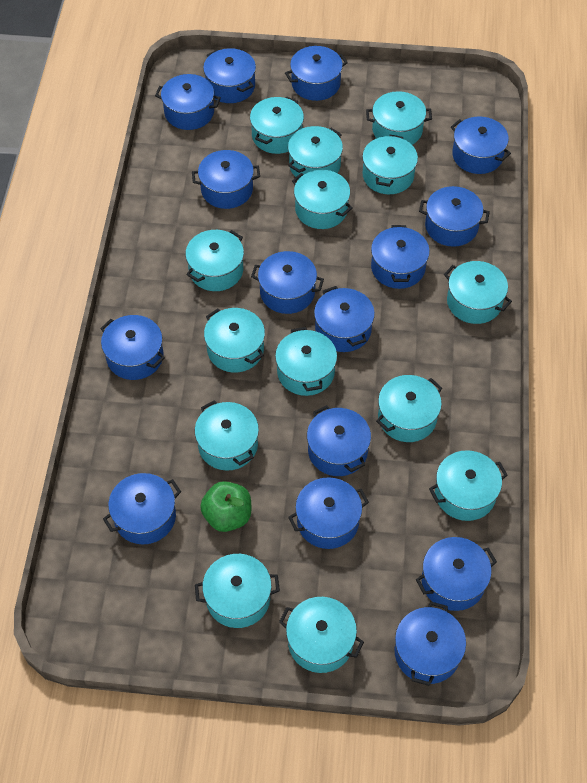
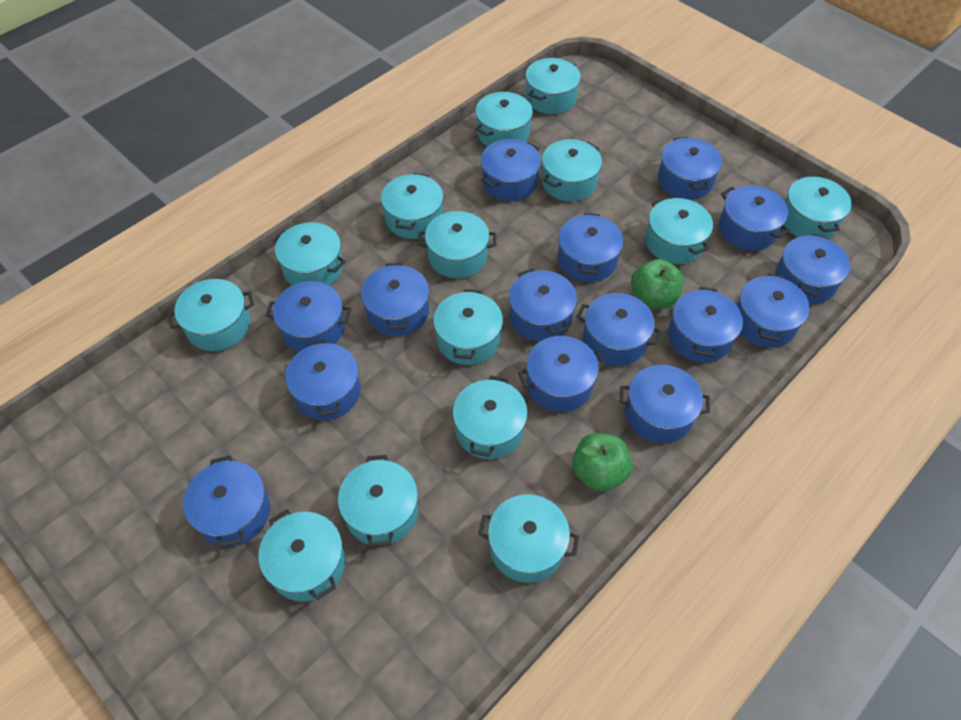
green apple: 1 -> 2

